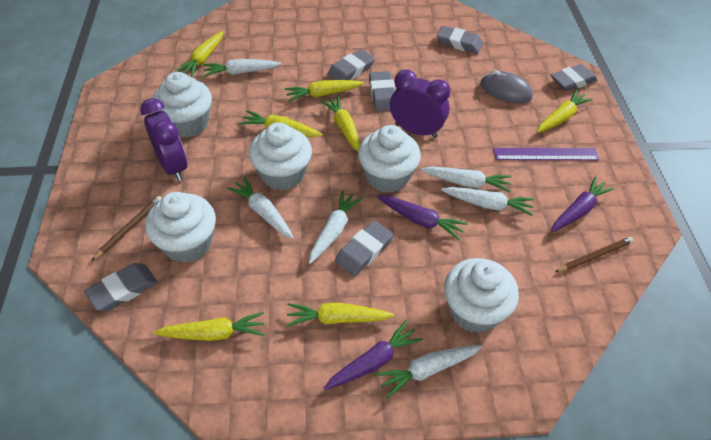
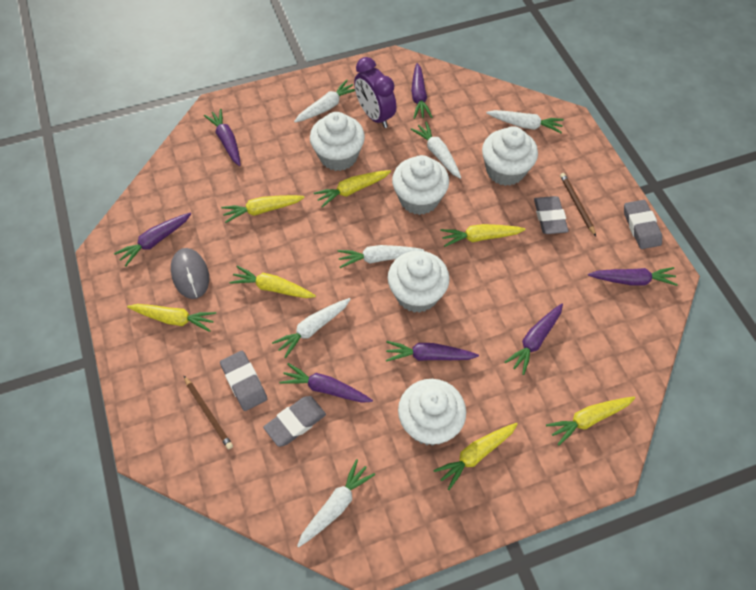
grey eraser: 6 -> 4
purple carrot: 3 -> 7
purple clock: 2 -> 1
purple ruler: 1 -> 0

